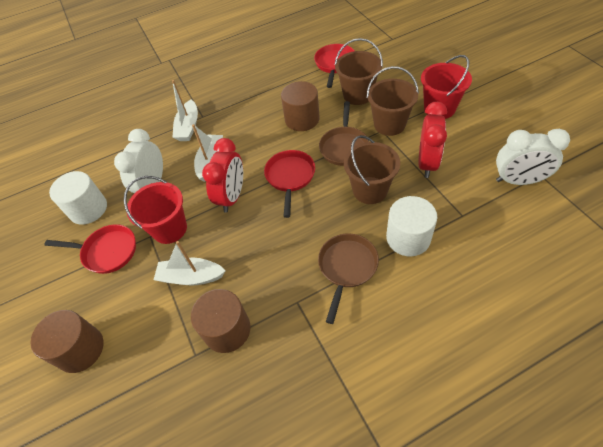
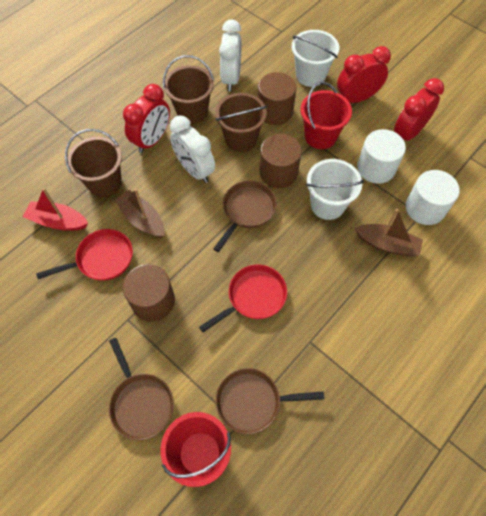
brown boat: 0 -> 2
brown pan: 2 -> 3
red boat: 0 -> 1
red clock: 2 -> 3
red pan: 3 -> 2
white boat: 3 -> 0
white bucket: 0 -> 2

